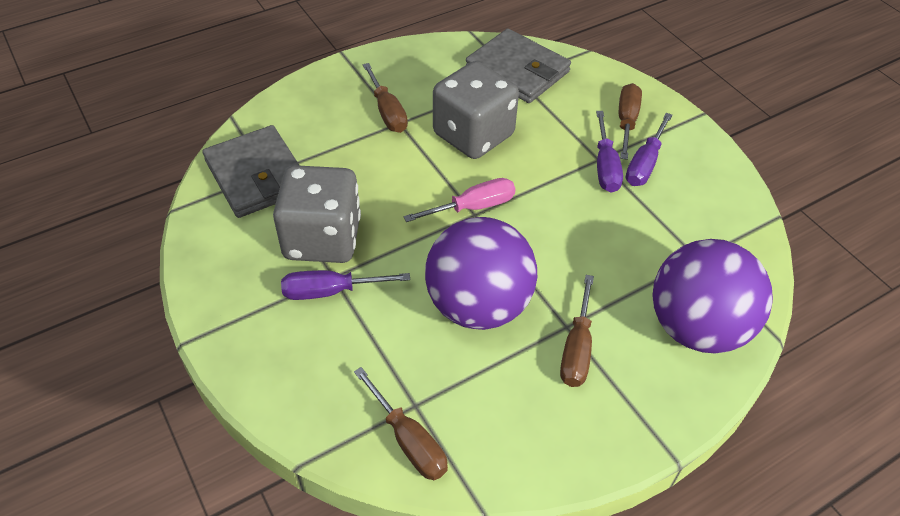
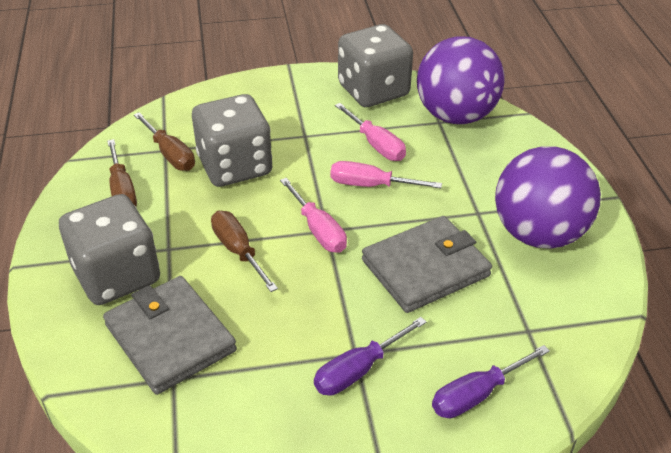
brown screwdriver: 4 -> 3
grey dice: 2 -> 3
pink screwdriver: 1 -> 3
purple screwdriver: 3 -> 2

